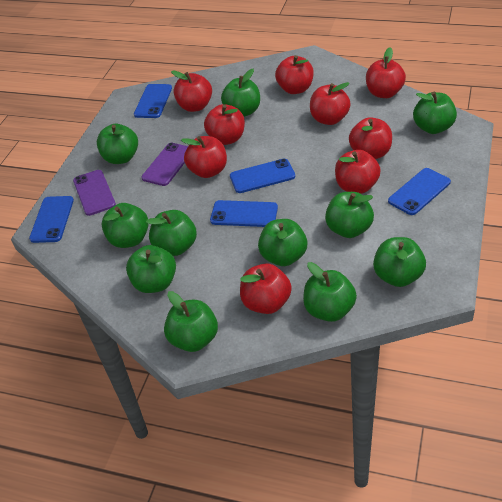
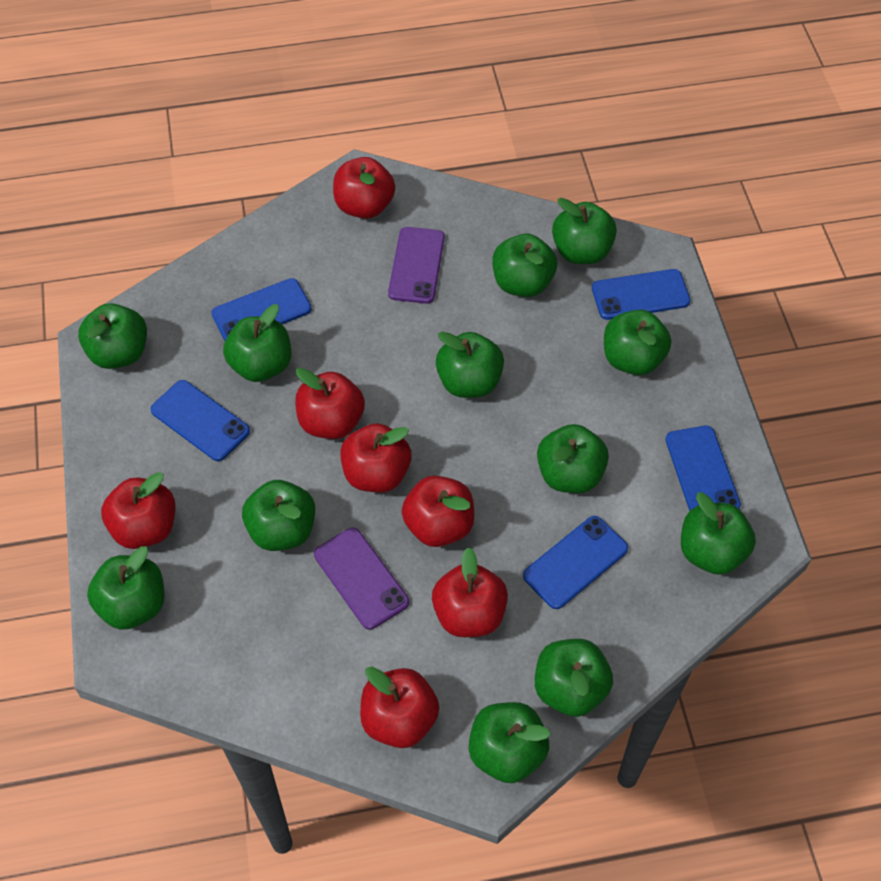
green apple: 11 -> 12
red apple: 9 -> 7

